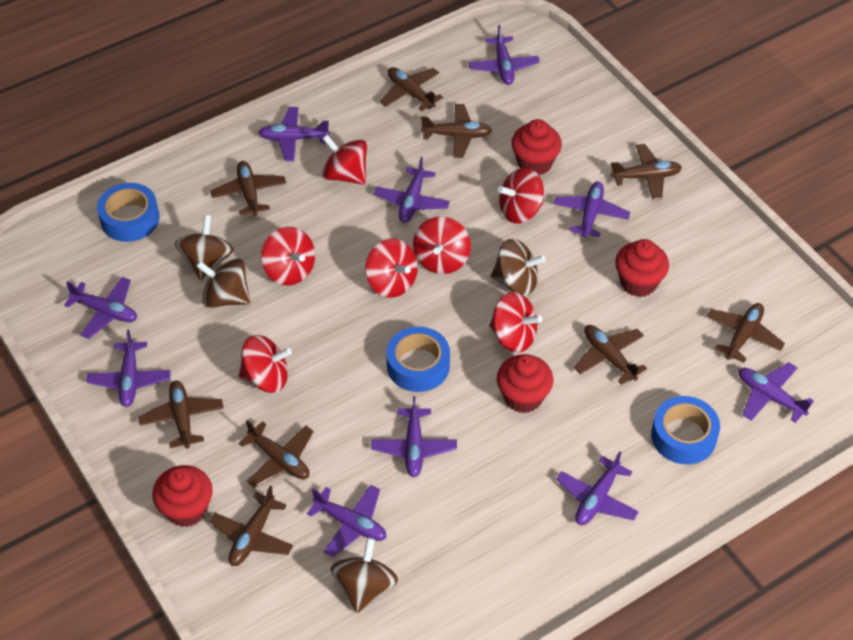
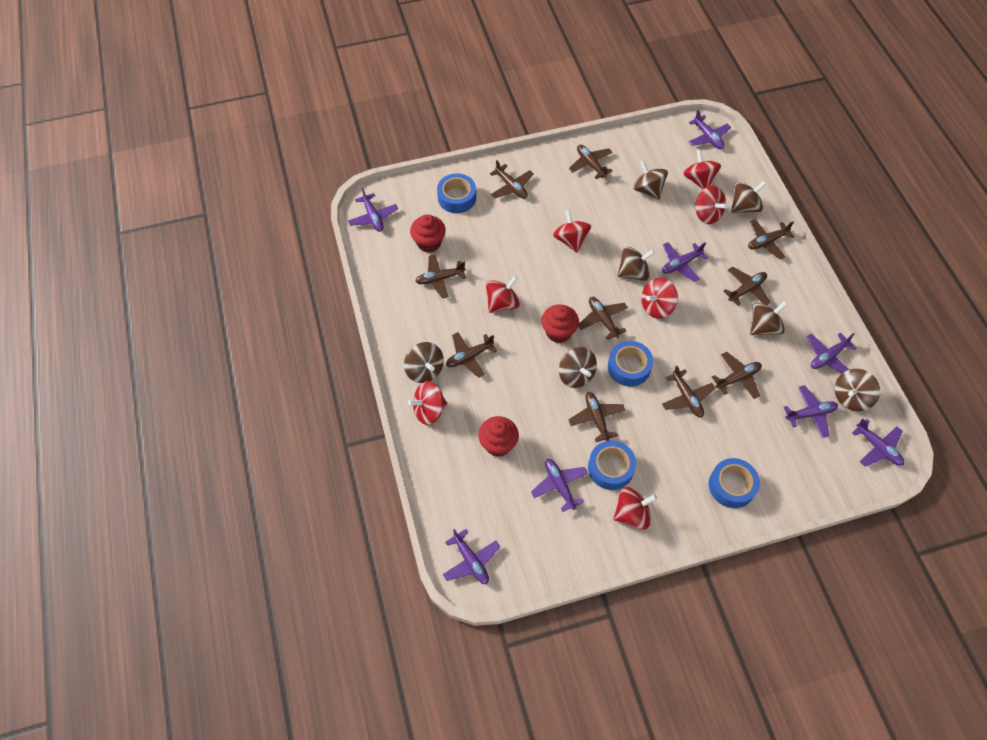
blue tape: 3 -> 4
brown plane: 9 -> 10
brown spinning top: 4 -> 7
purple plane: 10 -> 8
red cupcake: 4 -> 3

